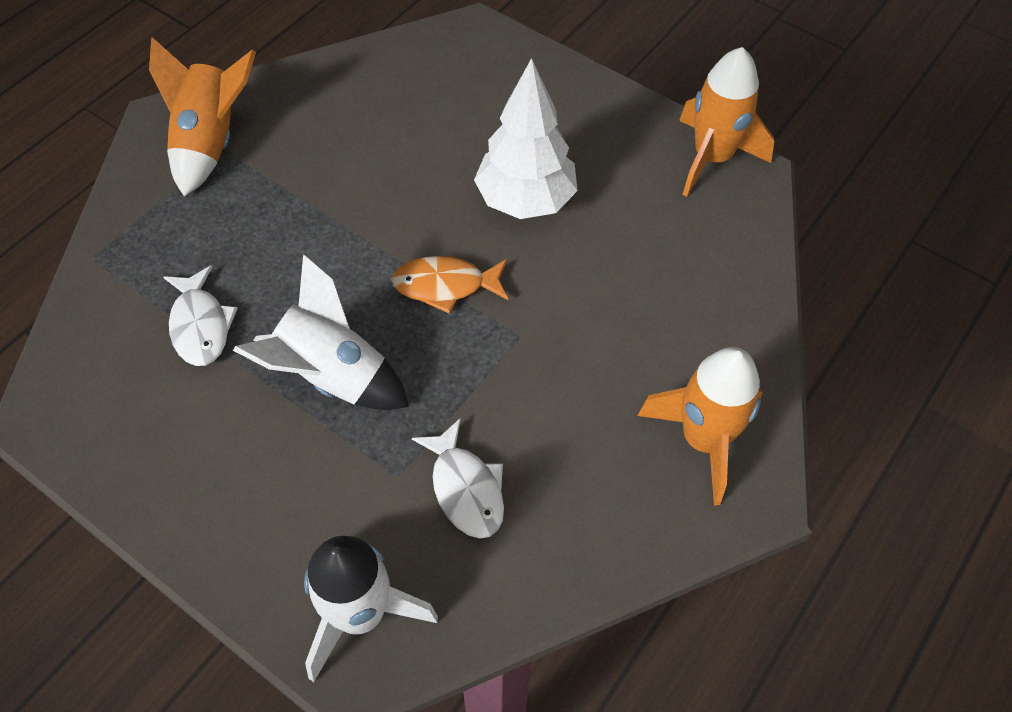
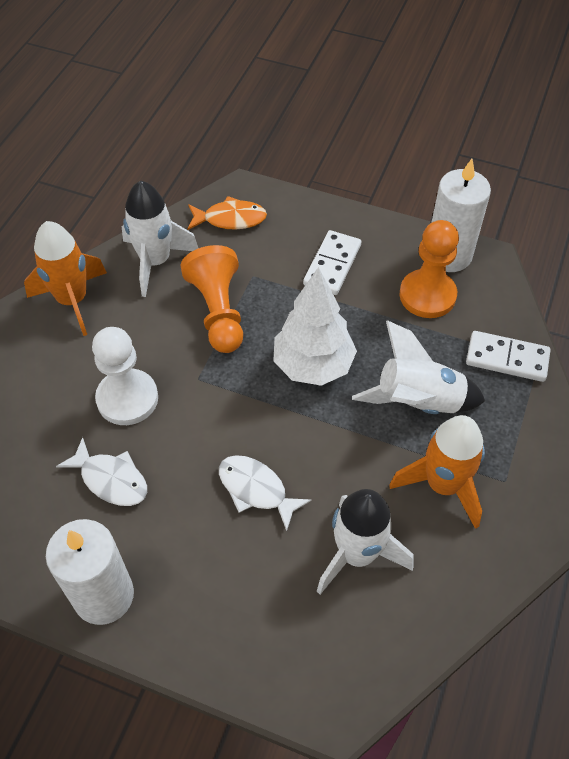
orange pawn: 0 -> 2
orange rocket: 3 -> 2
white candle: 0 -> 2
white domino: 0 -> 2
white pawn: 0 -> 1
white rocket: 2 -> 3

